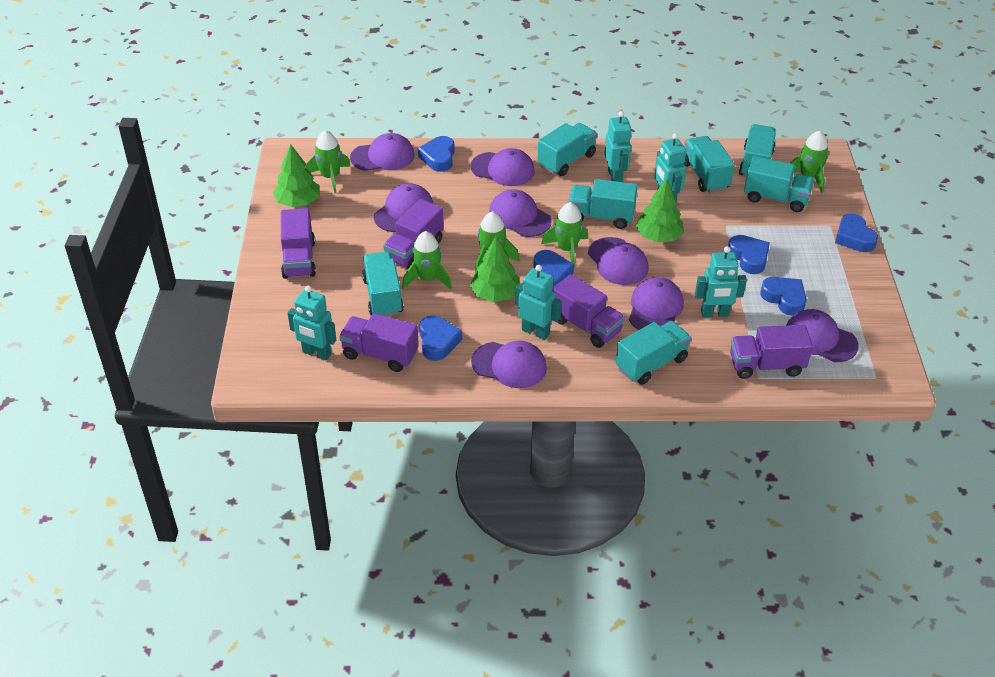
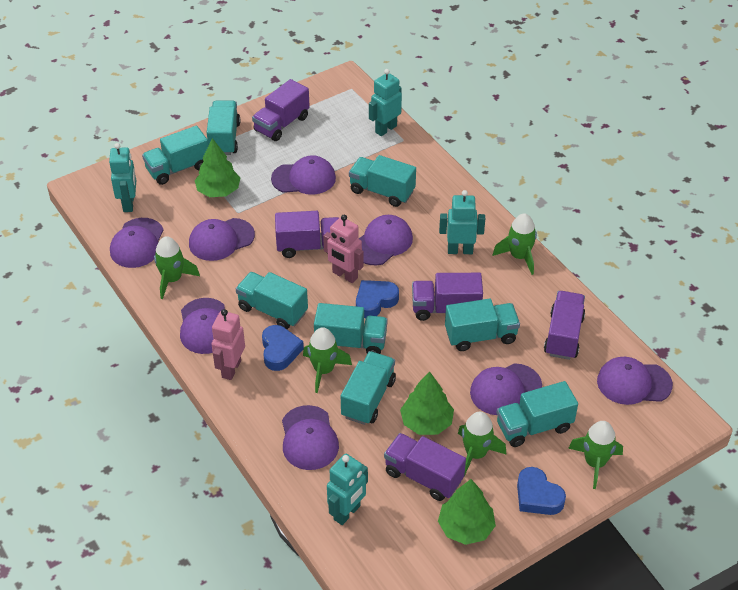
blue heart: 6 -> 3
pink robot: 0 -> 2
turquoise robot: 5 -> 4
turquoise truck: 7 -> 8

